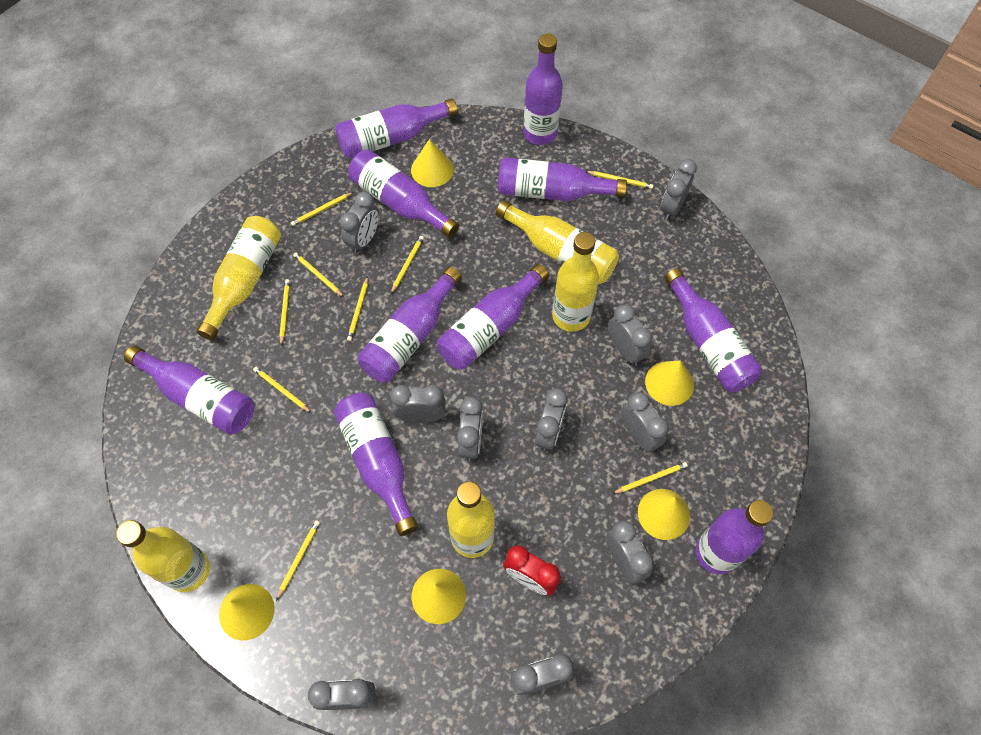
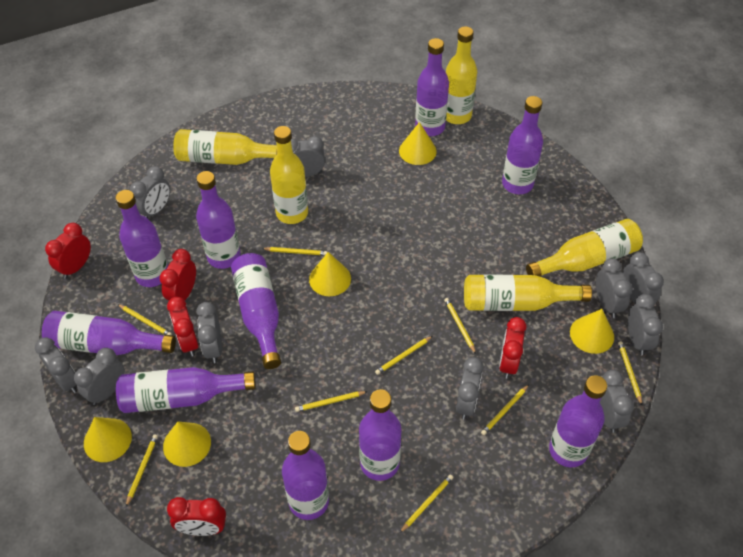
red clock: 1 -> 5

